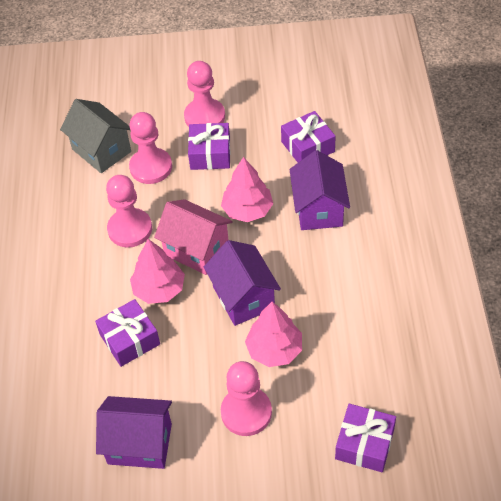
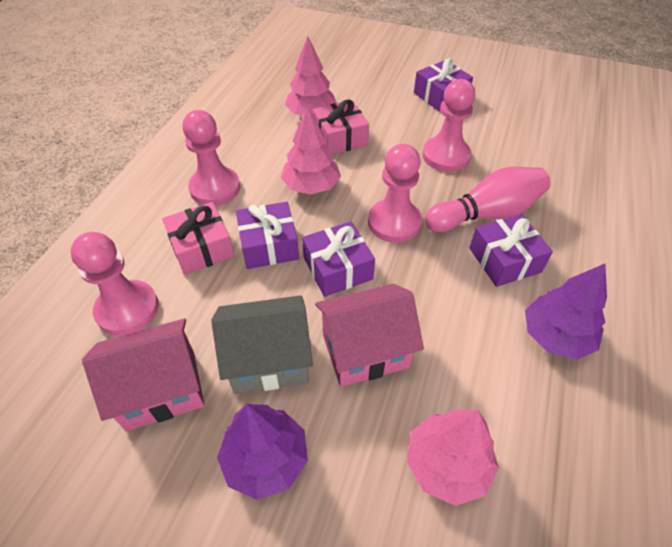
pink bowling pin: 0 -> 1
pink gift: 0 -> 2
pink house: 1 -> 2
purple house: 3 -> 0
purple tree: 0 -> 2

